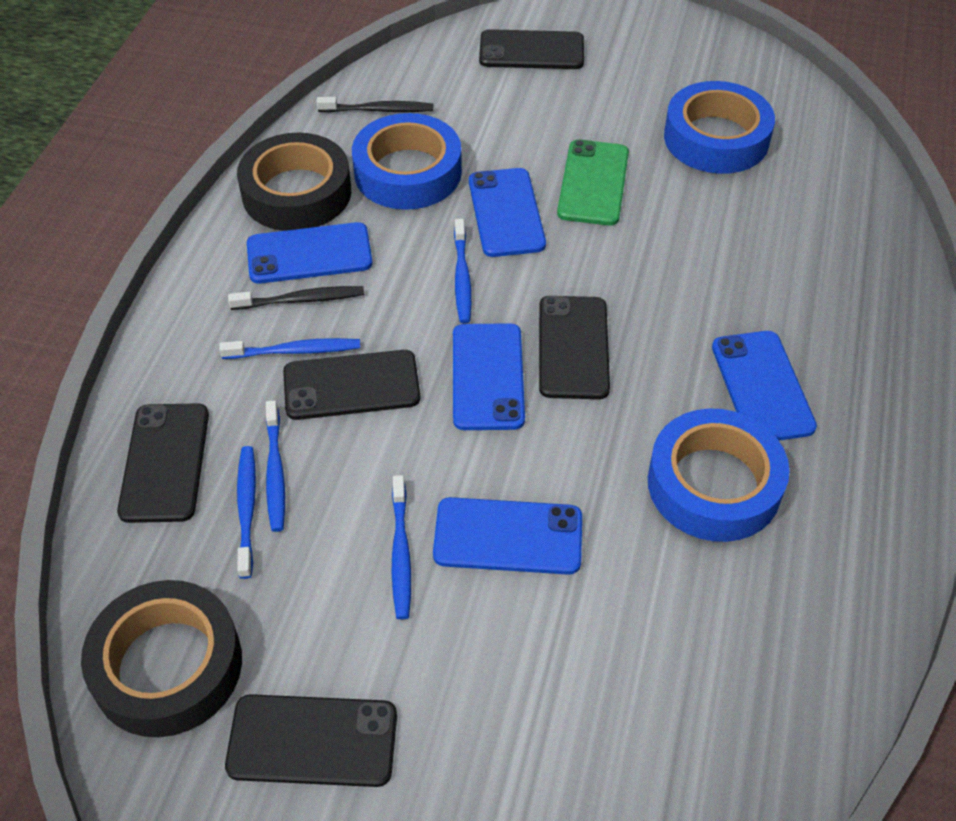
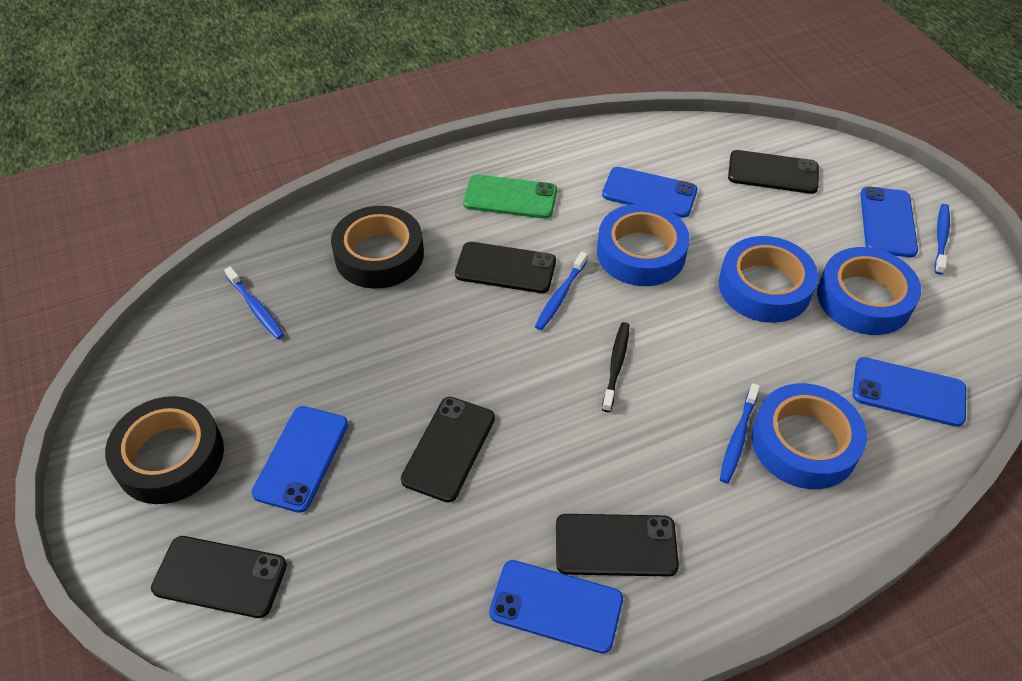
black toothbrush: 2 -> 1
blue tape: 3 -> 4
blue toothbrush: 5 -> 4

